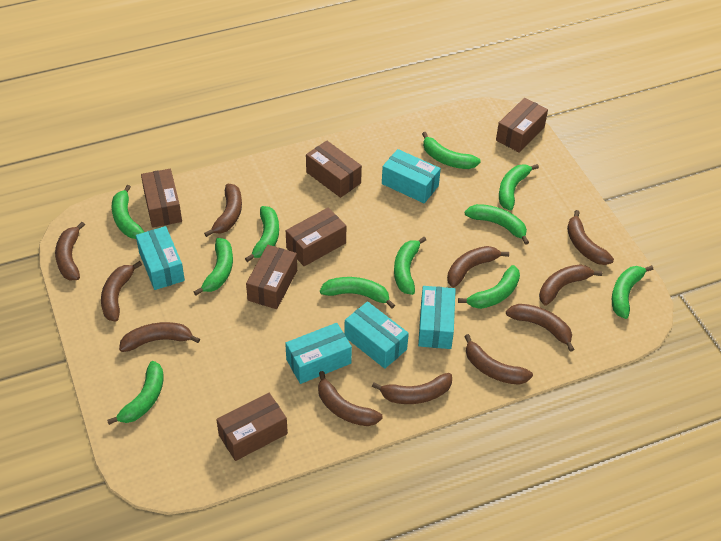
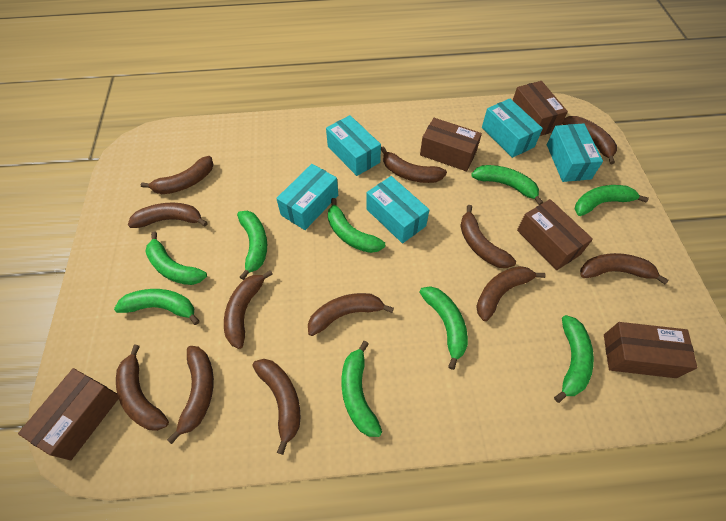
brown banana: 11 -> 12
brown box: 6 -> 5
green banana: 11 -> 9

